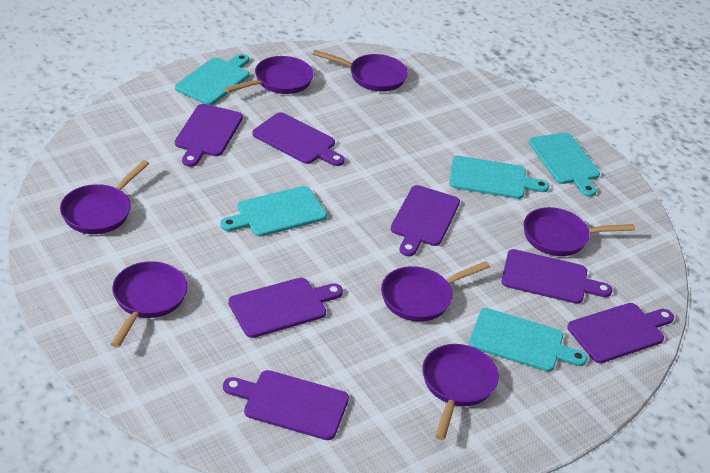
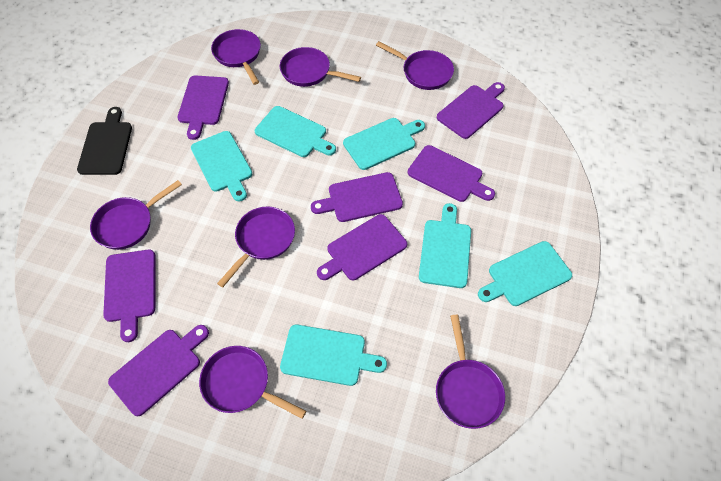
black cutting board: 0 -> 1
turquoise cutting board: 5 -> 6

